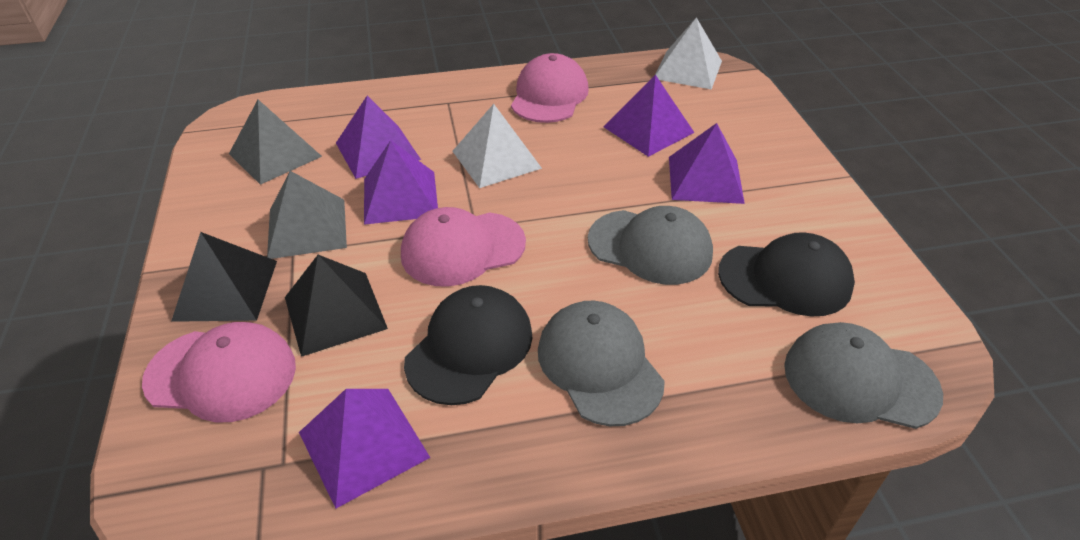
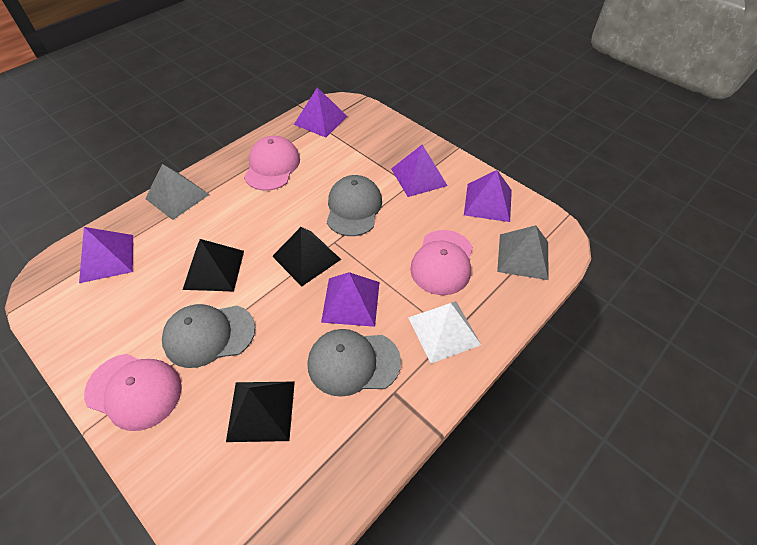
black cap: 2 -> 0
black pyramid: 2 -> 3
white pyramid: 2 -> 1

